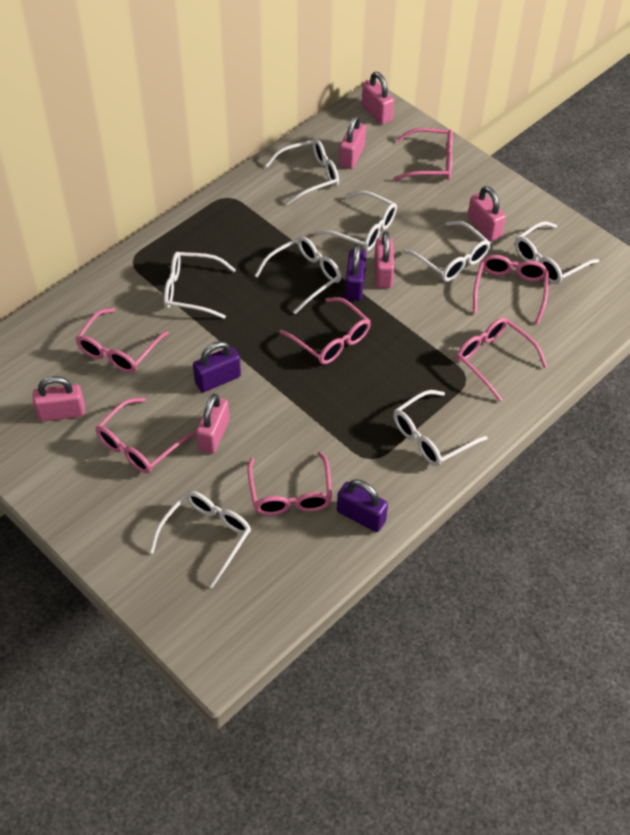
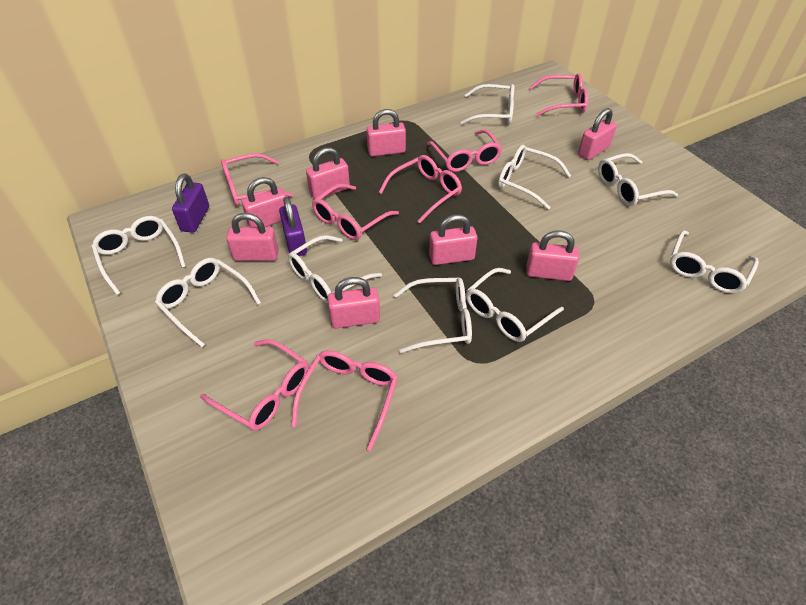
pink padlock: 6 -> 8
purple padlock: 3 -> 2
white glasses: 8 -> 9

